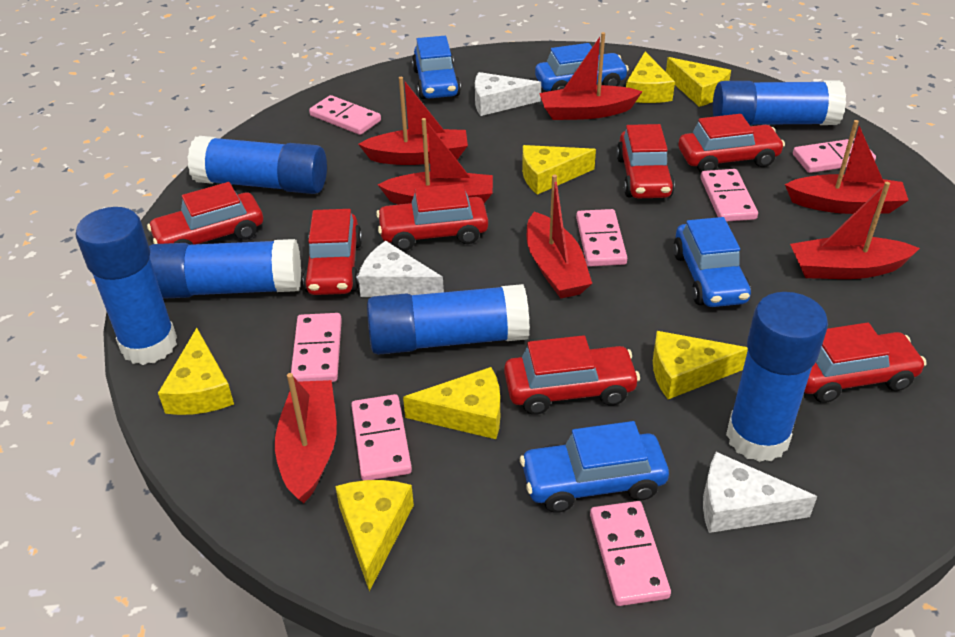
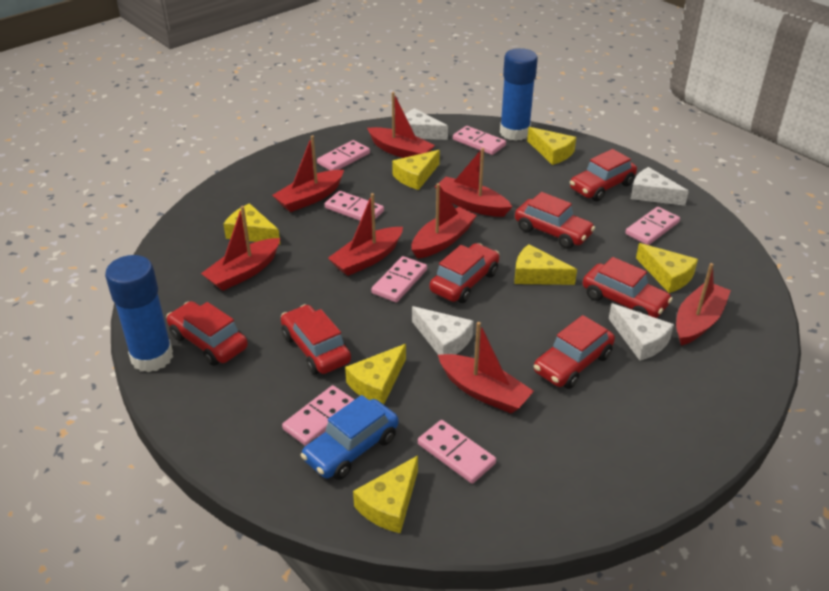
blue car: 4 -> 1
blue glue stick: 6 -> 2
red boat: 7 -> 8
white cheese: 3 -> 4

